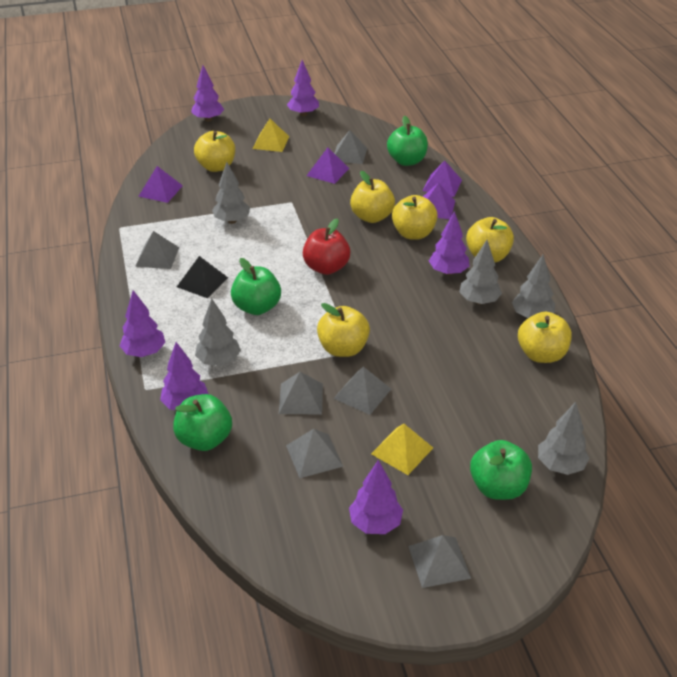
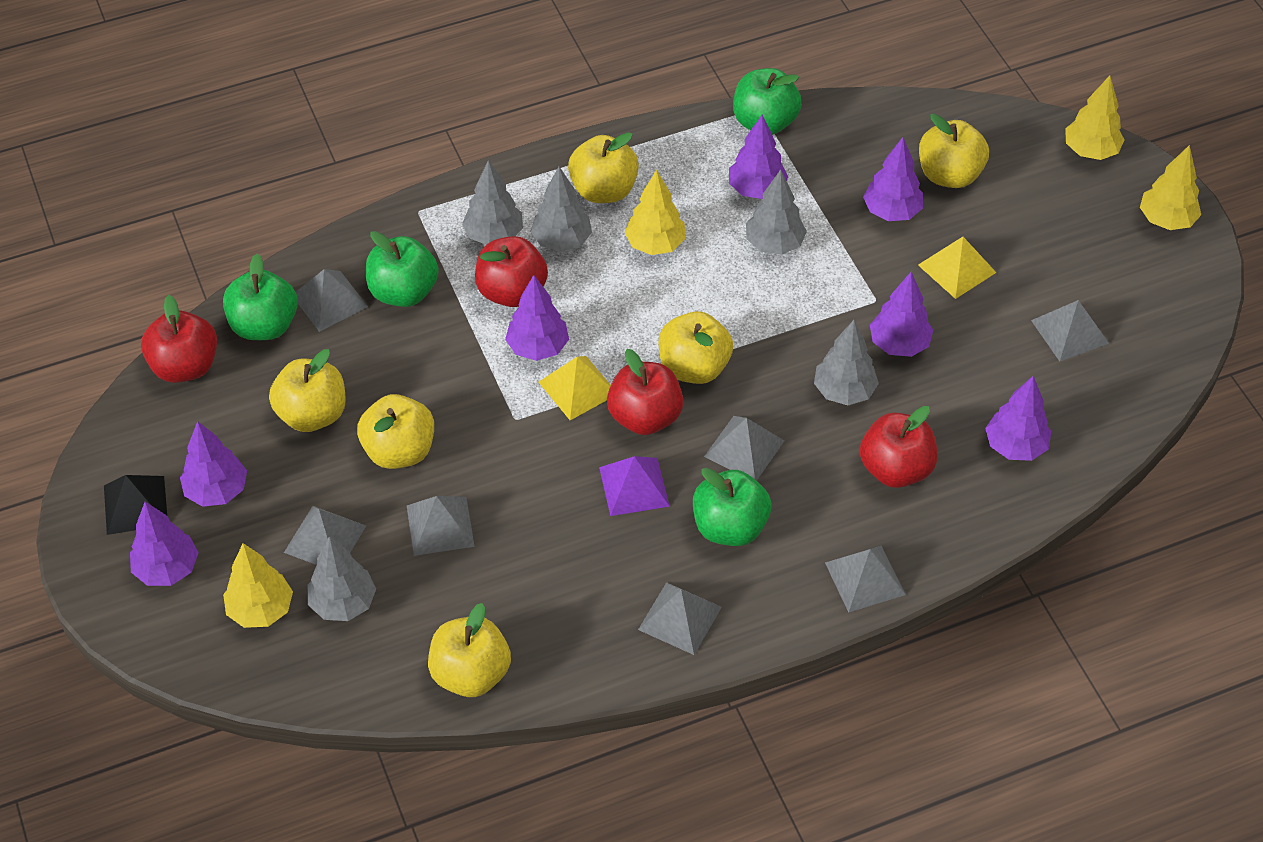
grey pyramid: 6 -> 7
purple pyramid: 4 -> 1
purple tree: 6 -> 7
red apple: 1 -> 4
yellow tree: 0 -> 4

